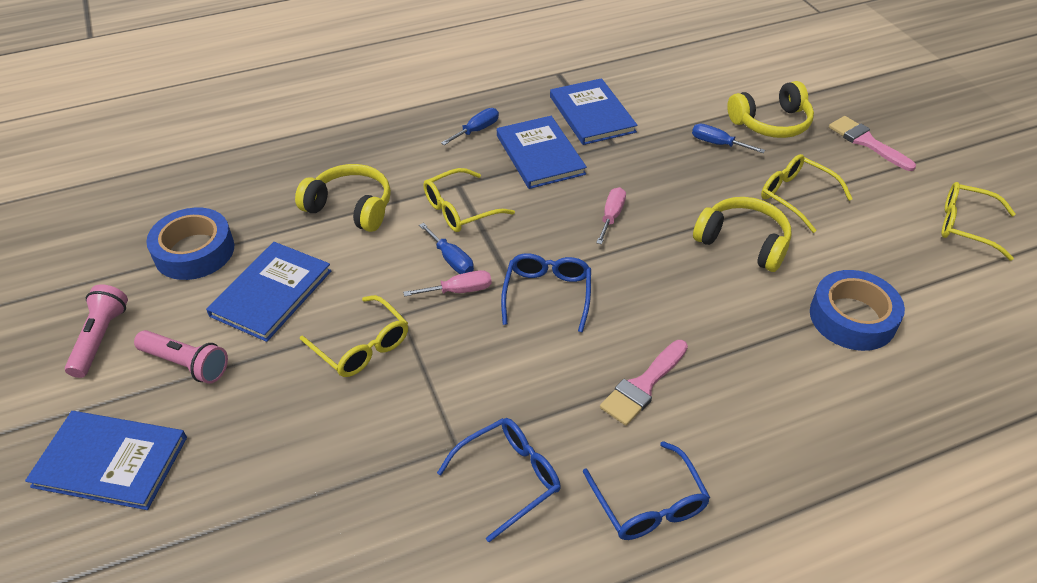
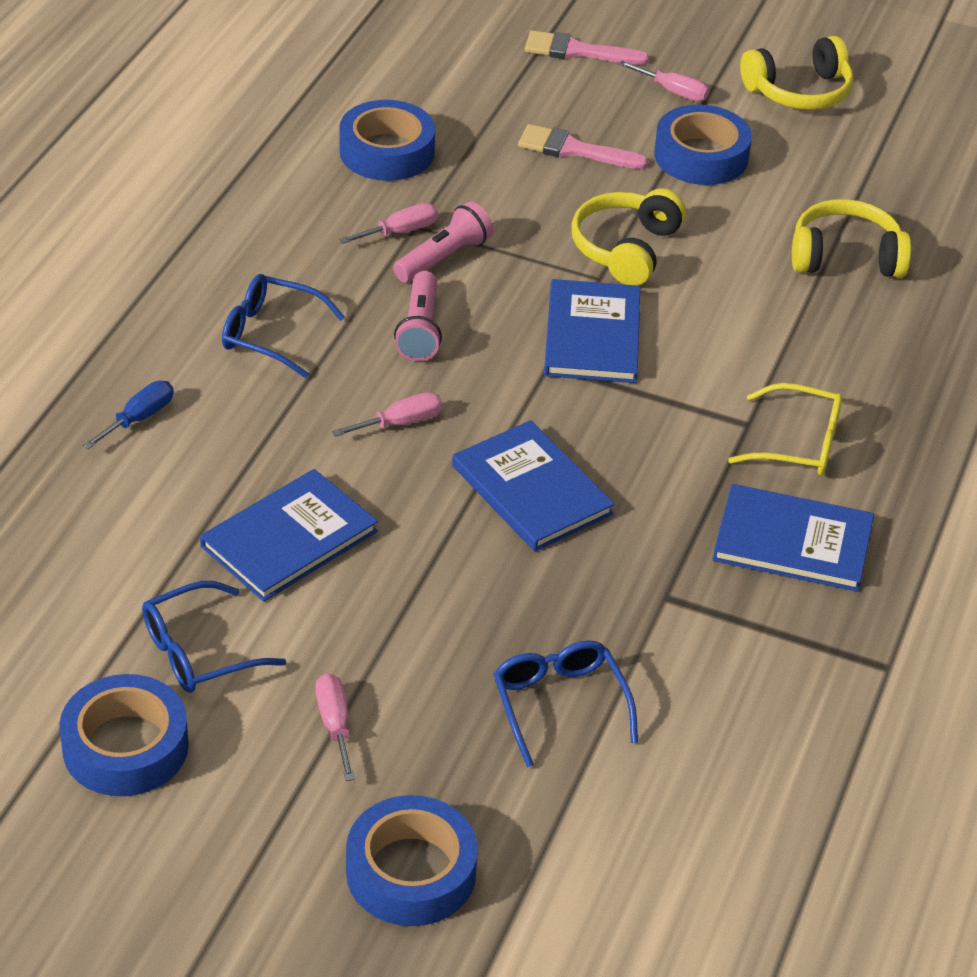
blue screwdriver: 3 -> 1
blue tape: 2 -> 4
pink screwdriver: 2 -> 4
yellow glasses: 4 -> 1

